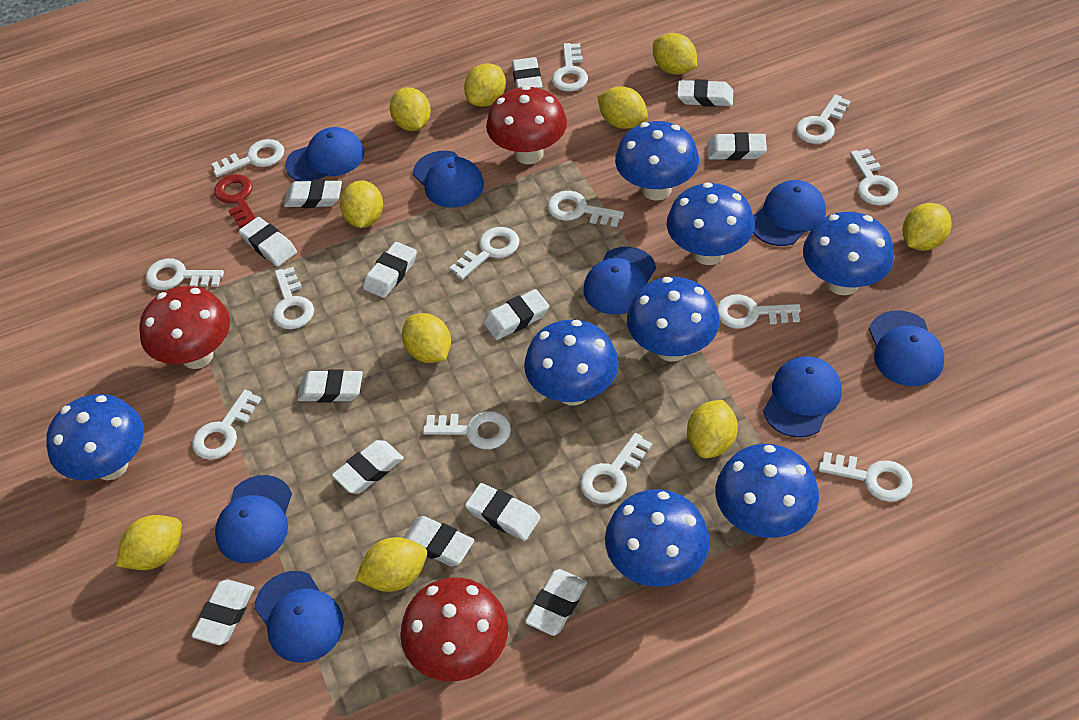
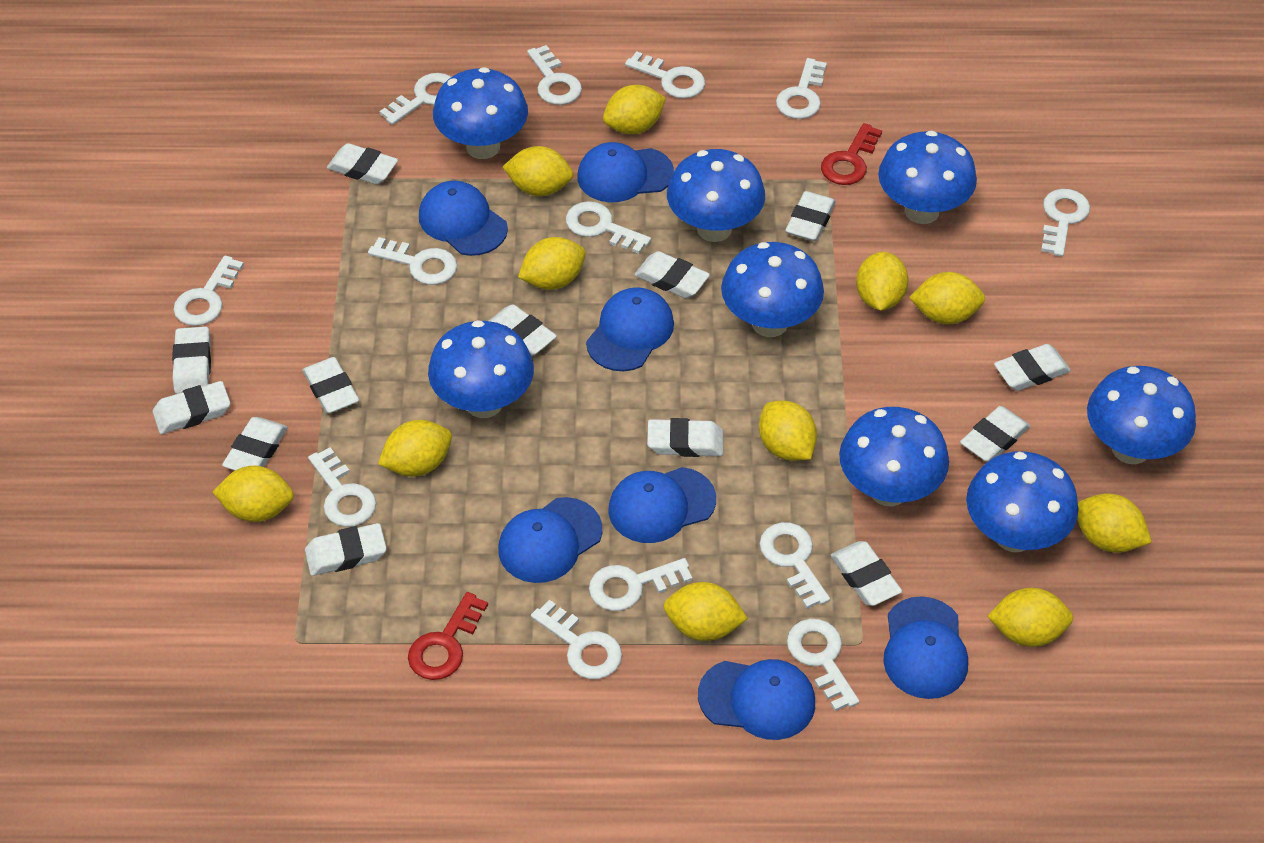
blue cap: 8 -> 7
red key: 1 -> 2
red mushroom: 3 -> 0
yellow lemon: 10 -> 11

